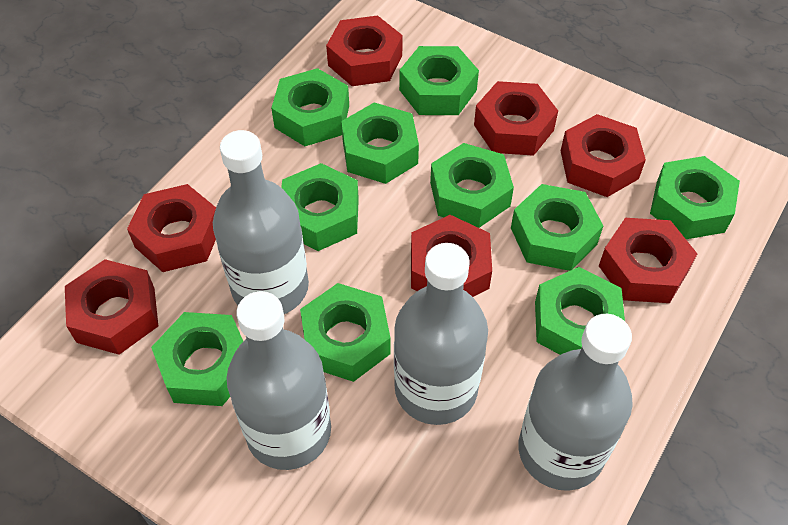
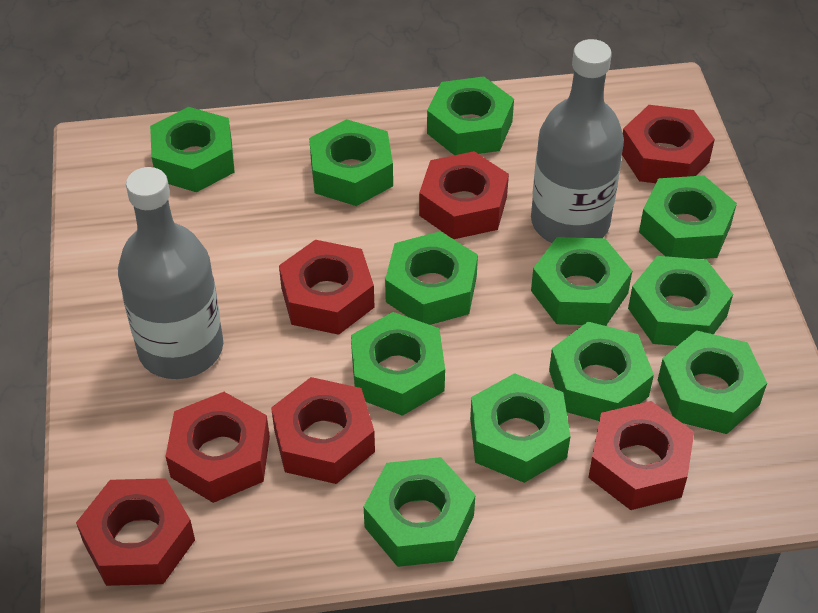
green nut: 10 -> 12
grey bottle: 4 -> 2

